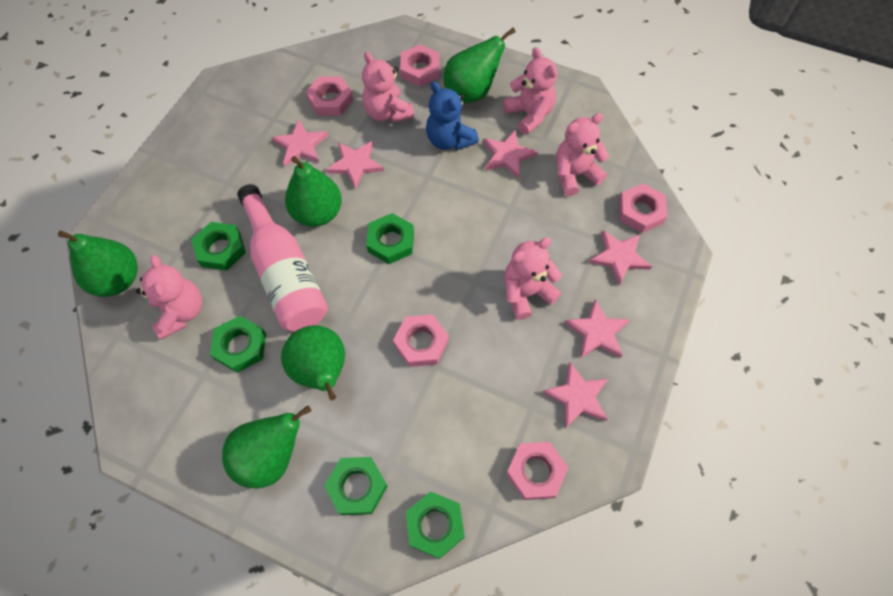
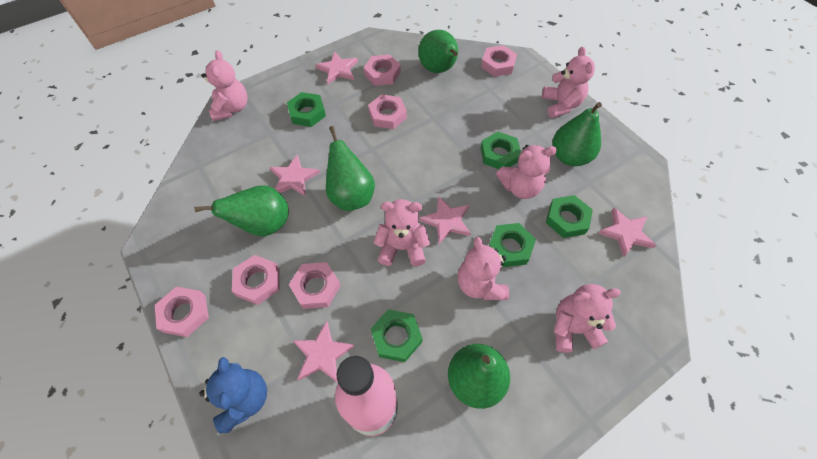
pink nut: 5 -> 6
pink star: 6 -> 5
pink teddy bear: 5 -> 6

